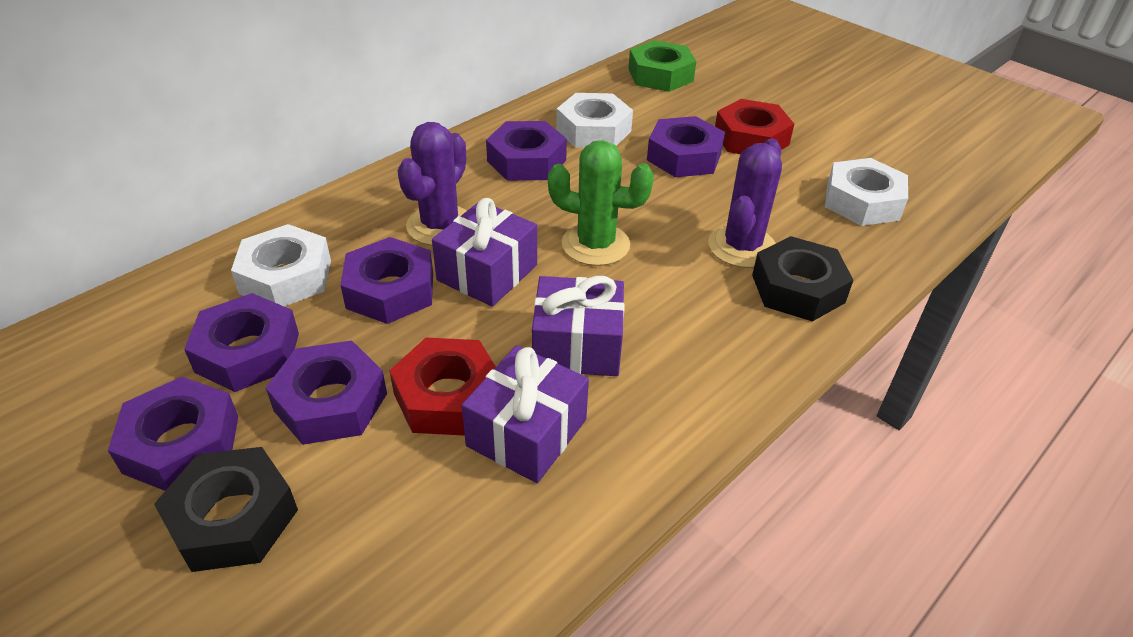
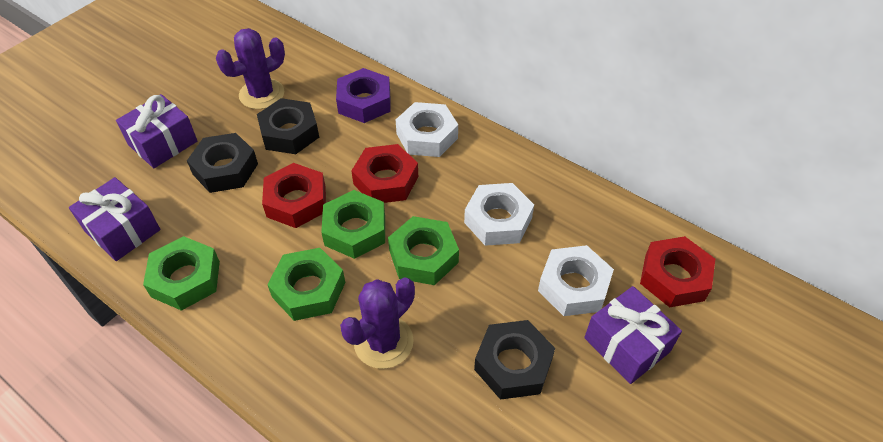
black nut: 2 -> 3
green cactus: 1 -> 0
green nut: 1 -> 4
purple nut: 6 -> 1
red nut: 2 -> 3

